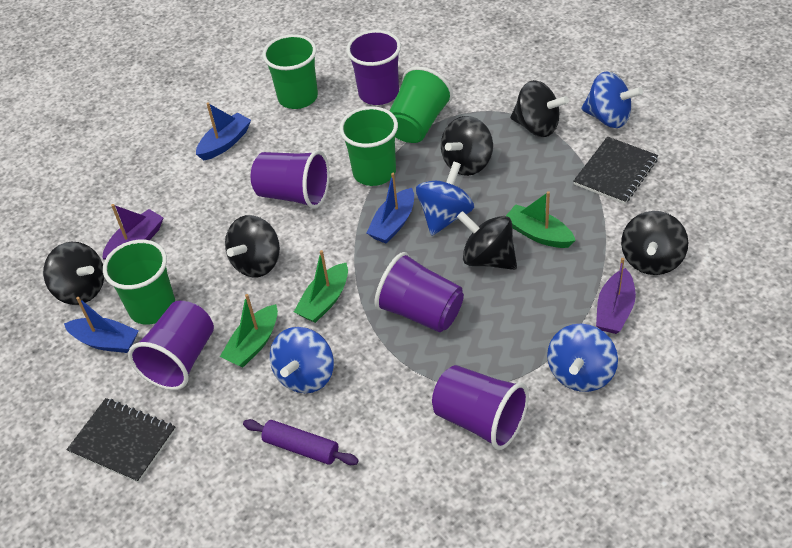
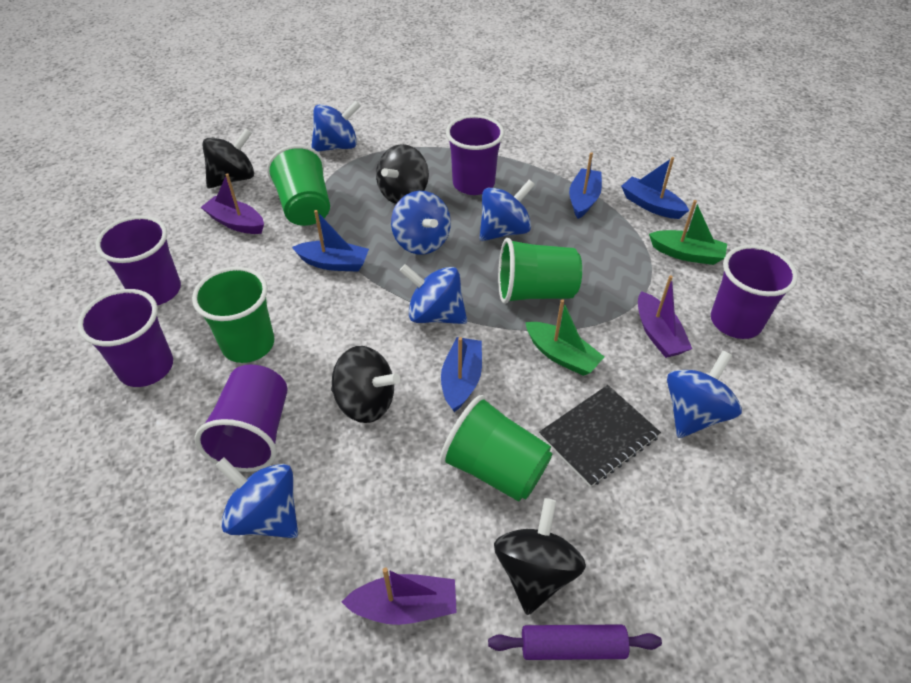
black notebook: 2 -> 1
black spinning top: 6 -> 4
blue boat: 3 -> 4
blue spinning top: 4 -> 6
green boat: 3 -> 2
purple boat: 2 -> 3

